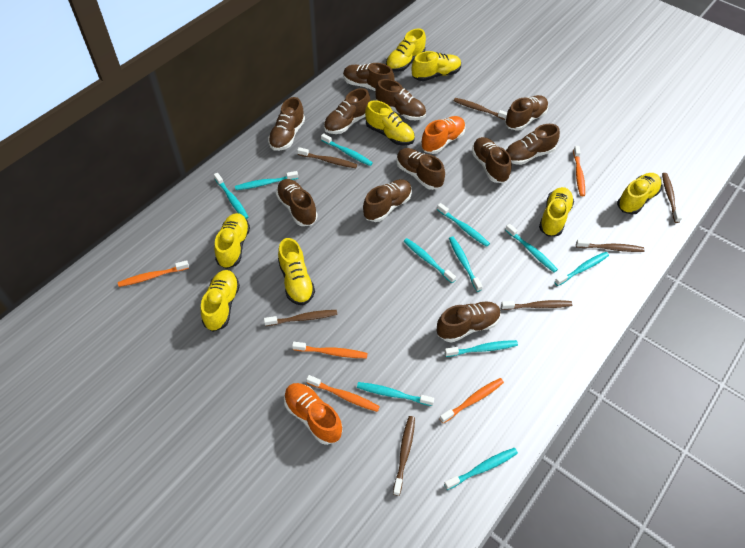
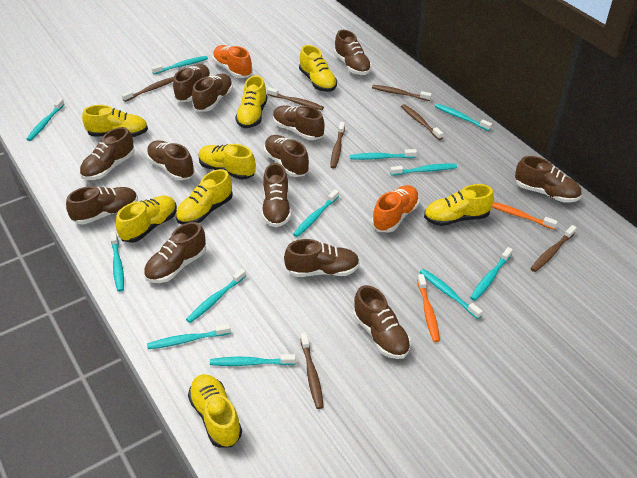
brown shoe: 11 -> 13
orange toothbrush: 5 -> 2
turquoise toothbrush: 11 -> 12

